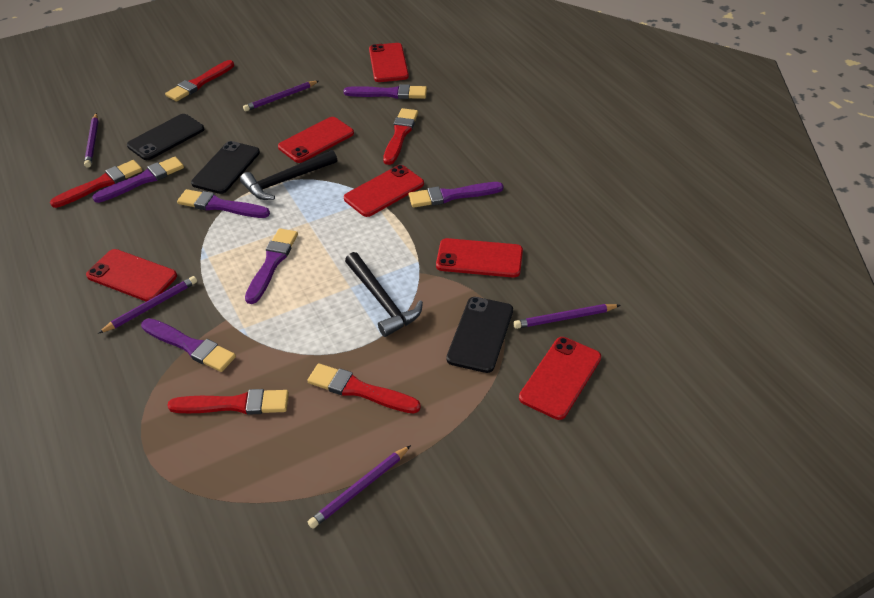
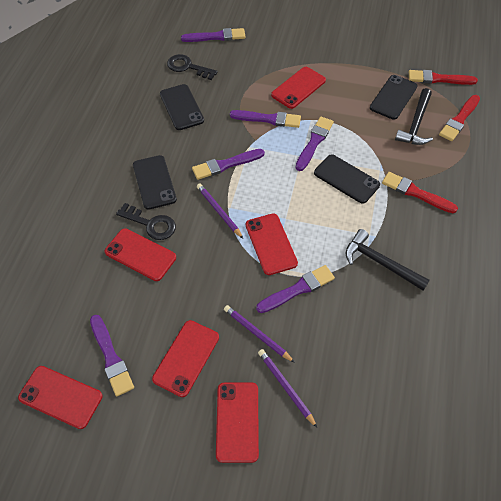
black key: 0 -> 2
black phone: 3 -> 4
purple pencil: 5 -> 3
red brush: 5 -> 3

